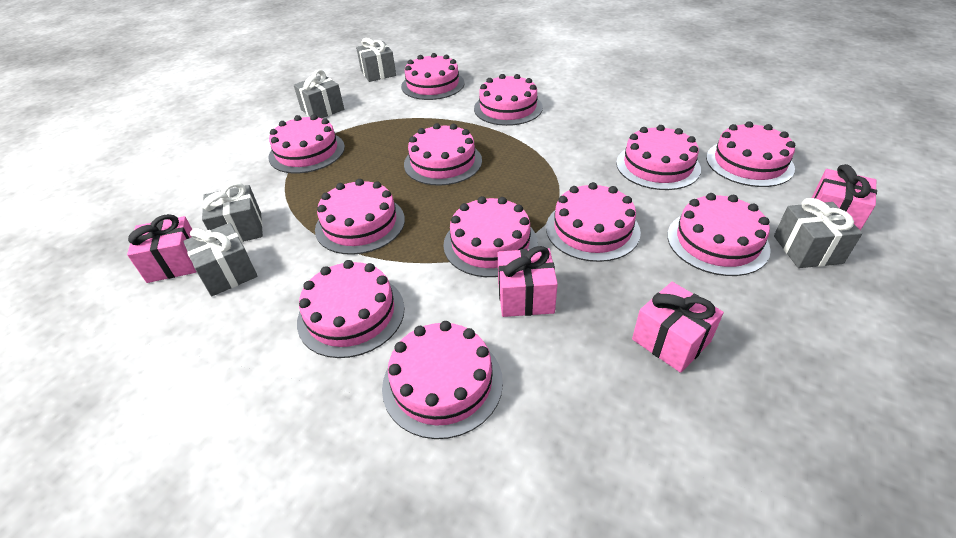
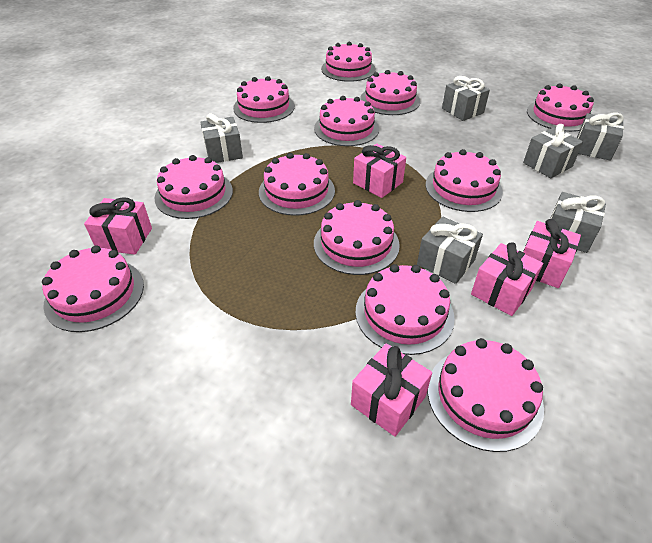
grey gift: 5 -> 6
pink gift: 4 -> 5

